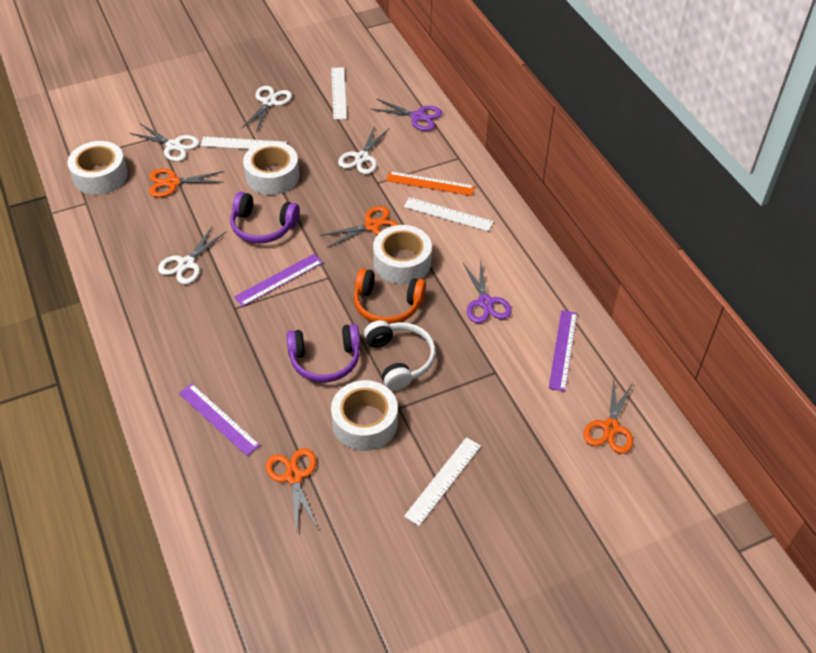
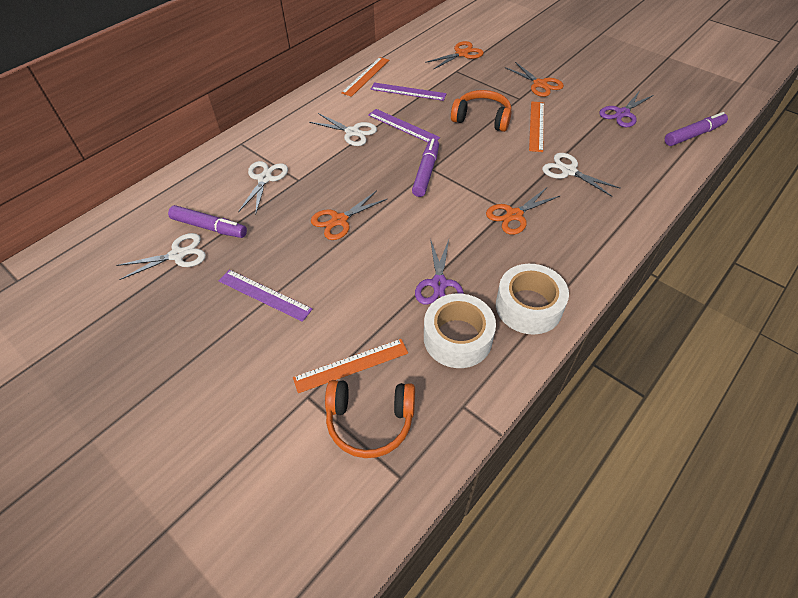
orange headphones: 1 -> 2
orange ruler: 1 -> 3
purple headphones: 2 -> 0
purple marker: 0 -> 3
white headphones: 1 -> 0
white ruler: 4 -> 0
white tape: 4 -> 2

